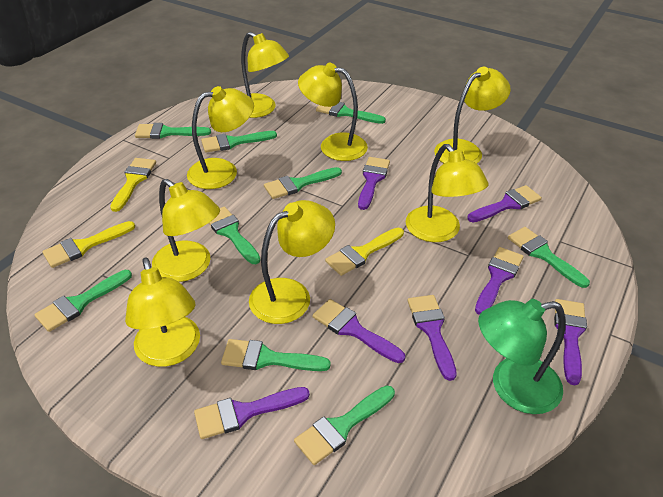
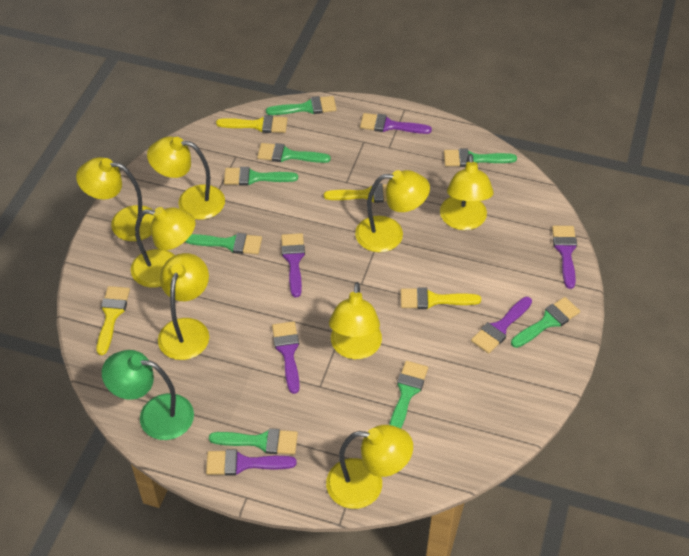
green brush: 9 -> 8
purple brush: 7 -> 6
yellow brush: 3 -> 4

